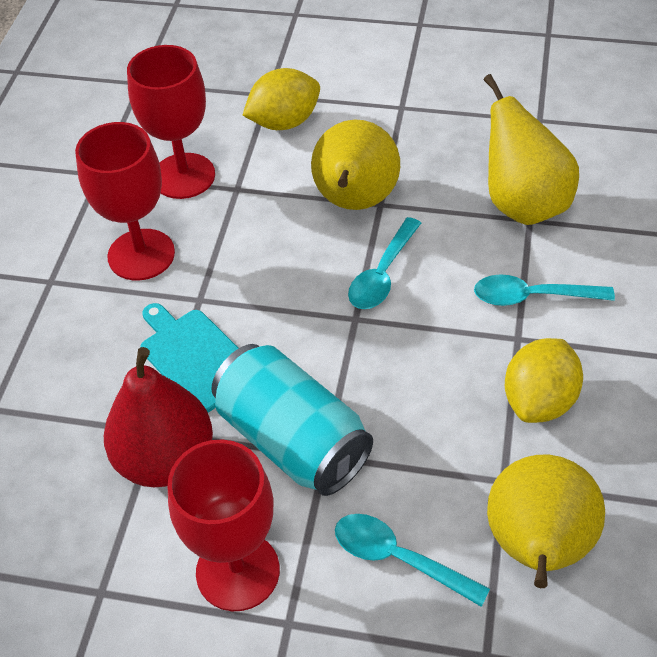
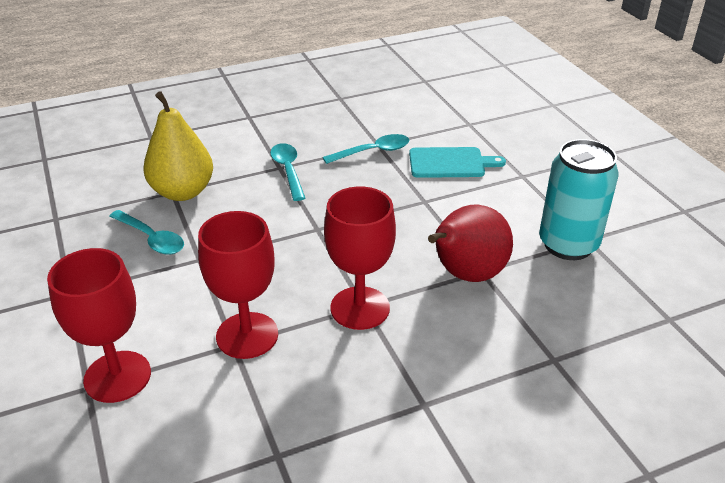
yellow lemon: 2 -> 0
yellow pear: 3 -> 1

